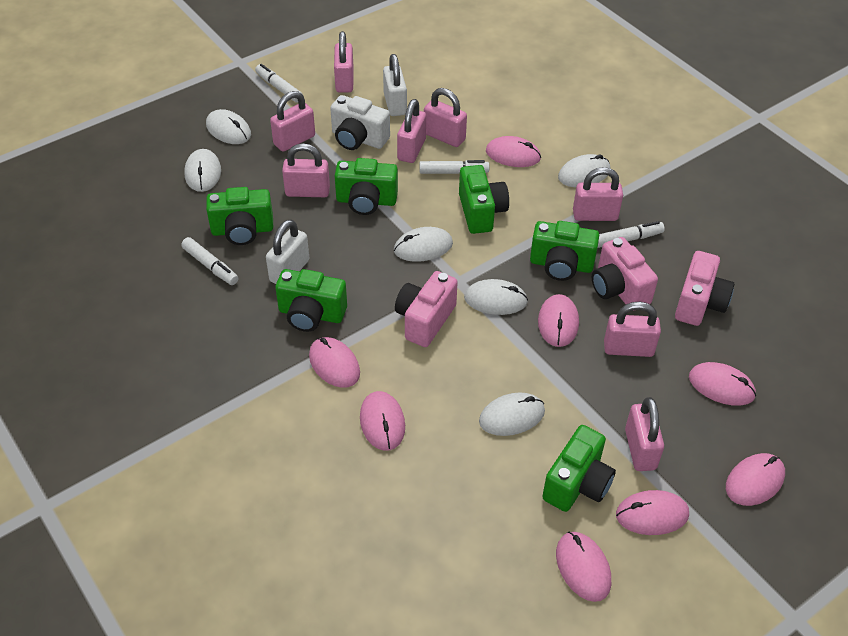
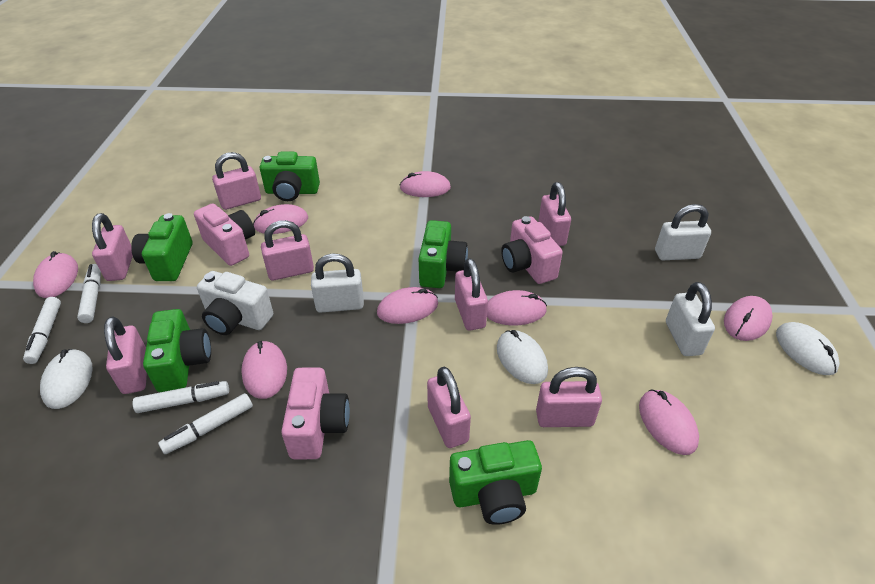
green camera: 6 -> 5
white mouse: 6 -> 3
white padlock: 2 -> 3

